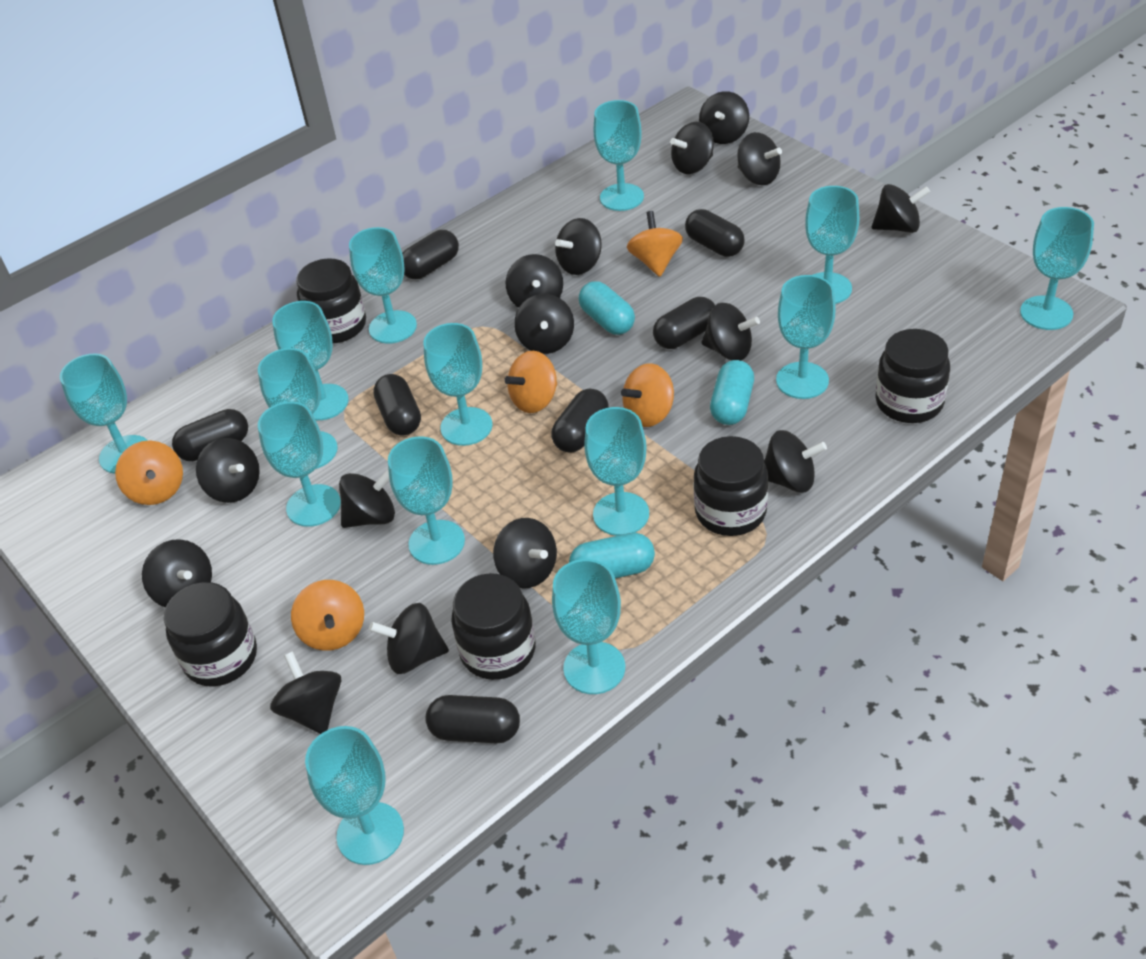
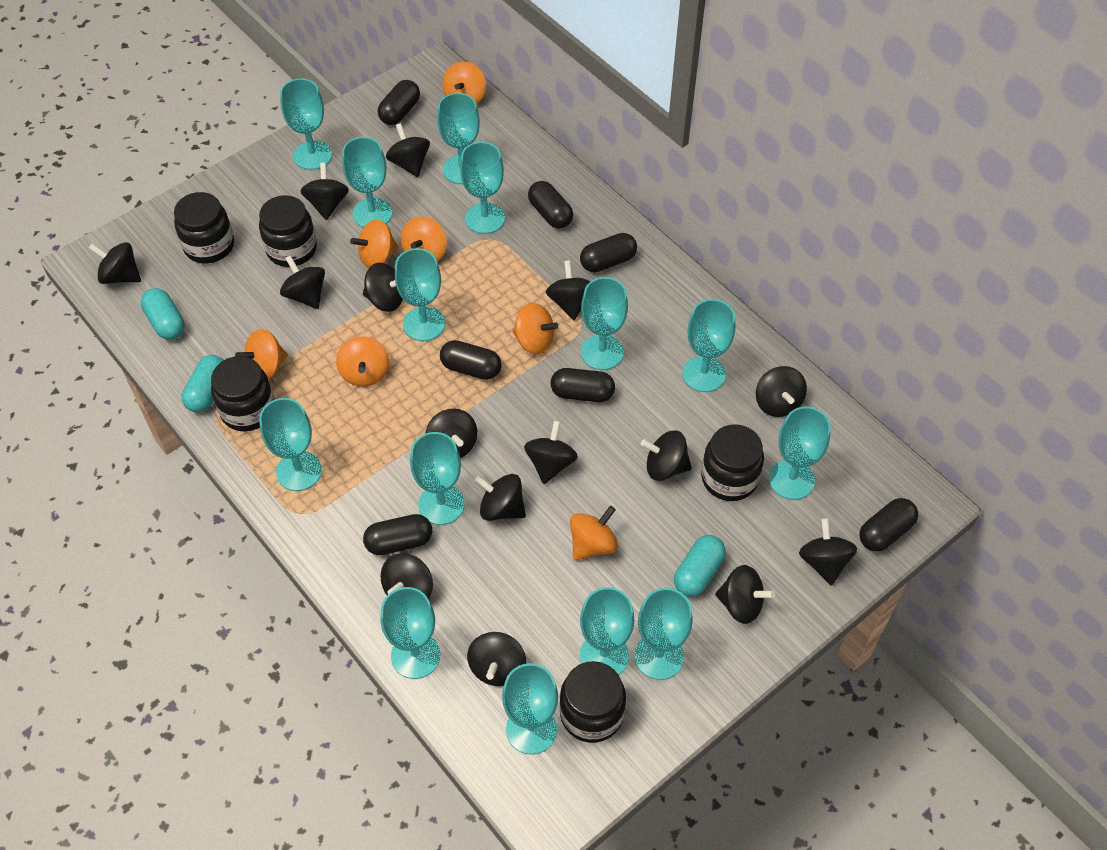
orange spinning top: 5 -> 7

